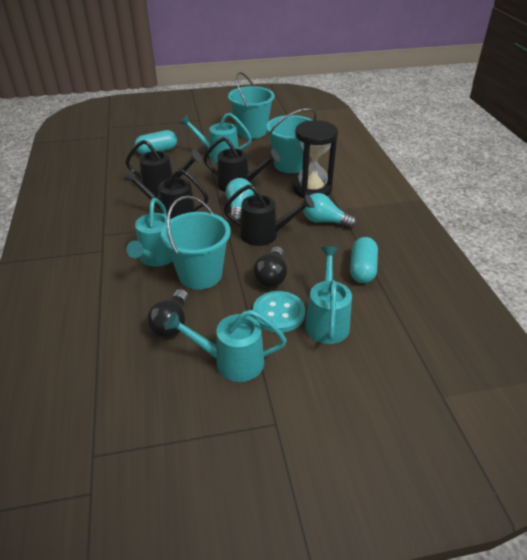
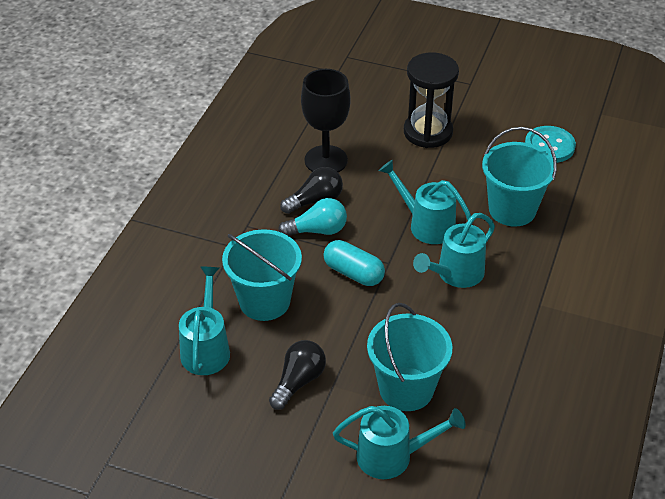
black goblet: 0 -> 1
black watering can: 4 -> 0
turquoise capsule: 2 -> 1
turquoise light bulb: 2 -> 1

